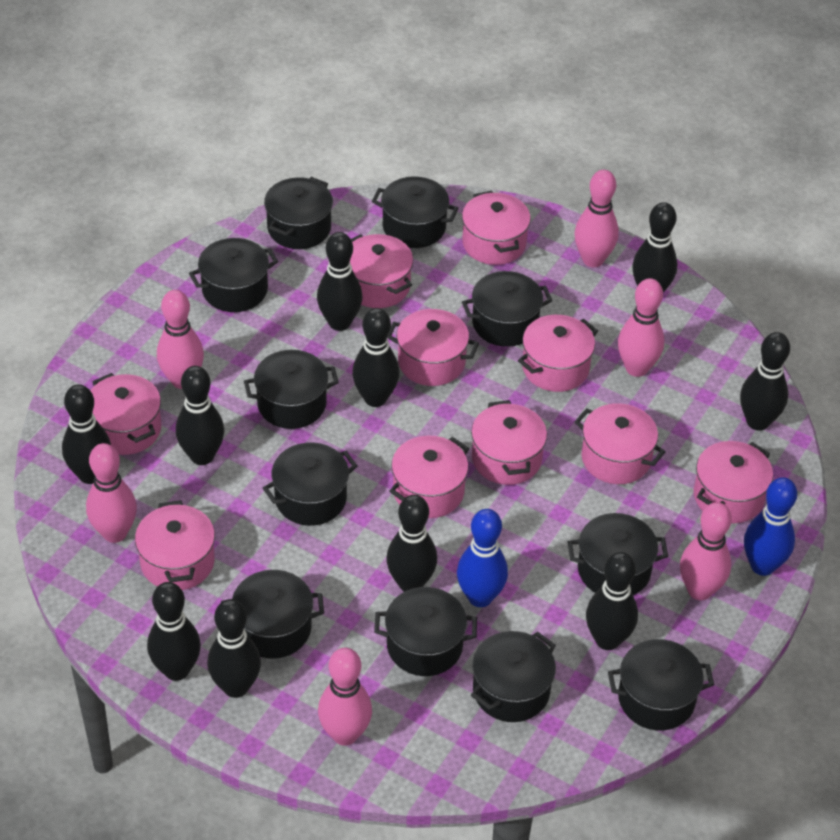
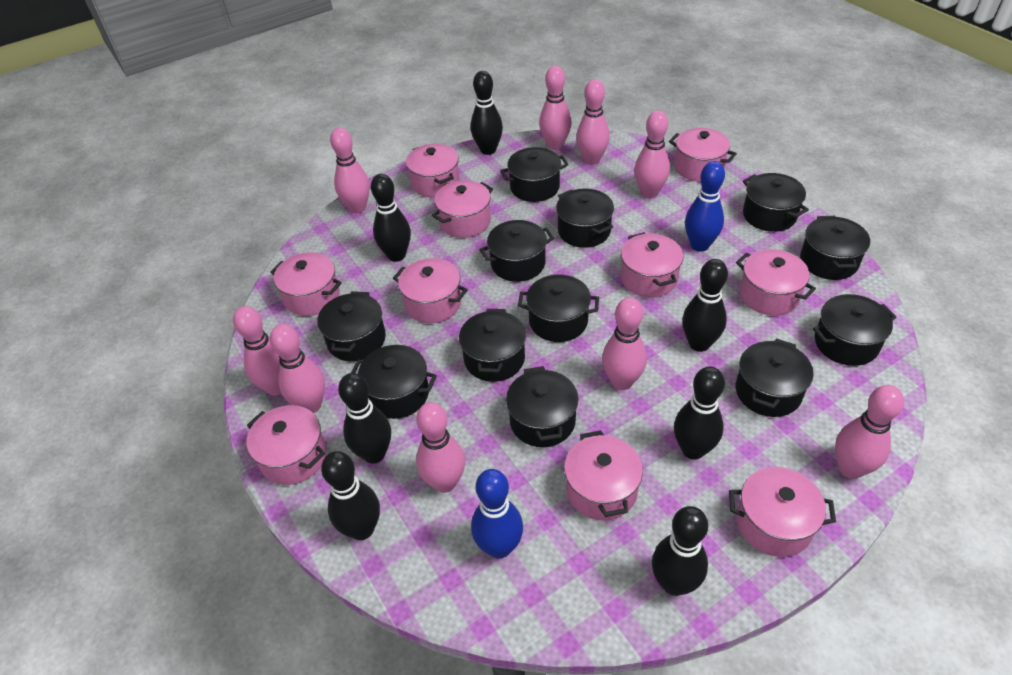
black bowling pin: 10 -> 7
black pot: 11 -> 12
pink bowling pin: 6 -> 9

